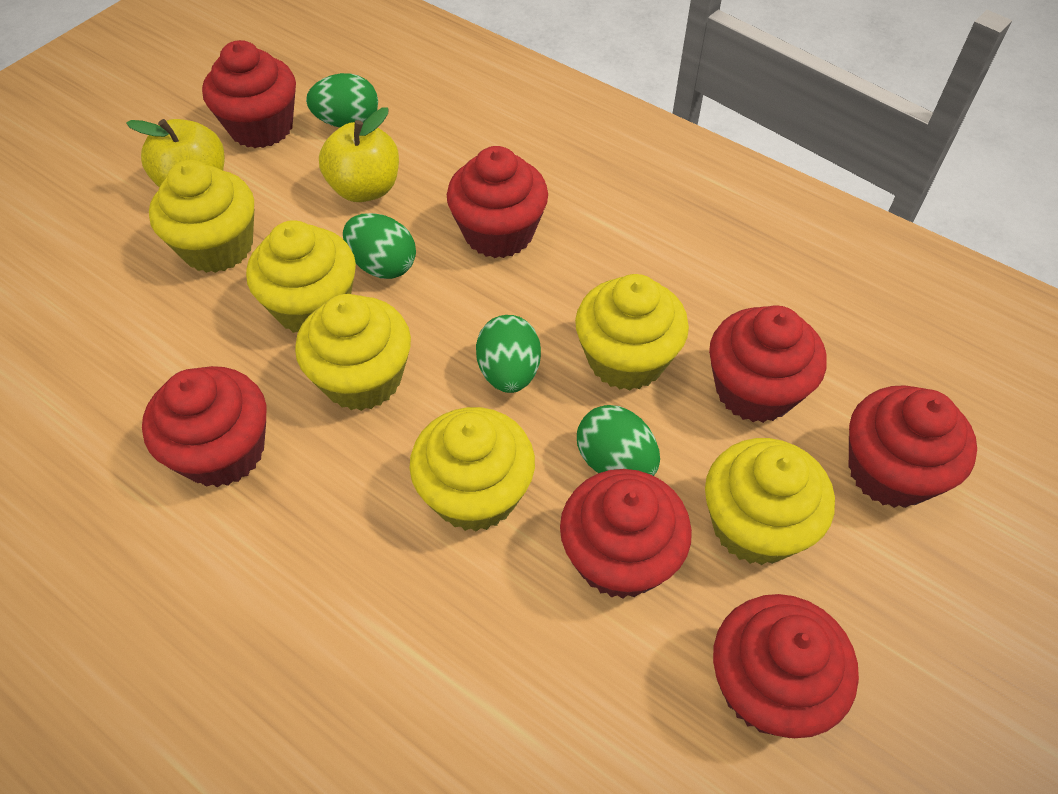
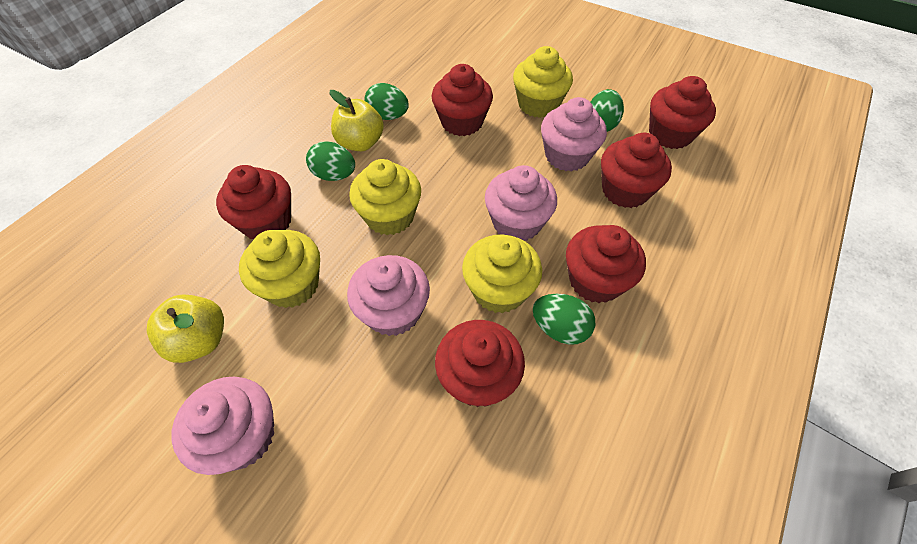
pink cupcake: 0 -> 4
red cupcake: 7 -> 6
yellow cupcake: 6 -> 4

